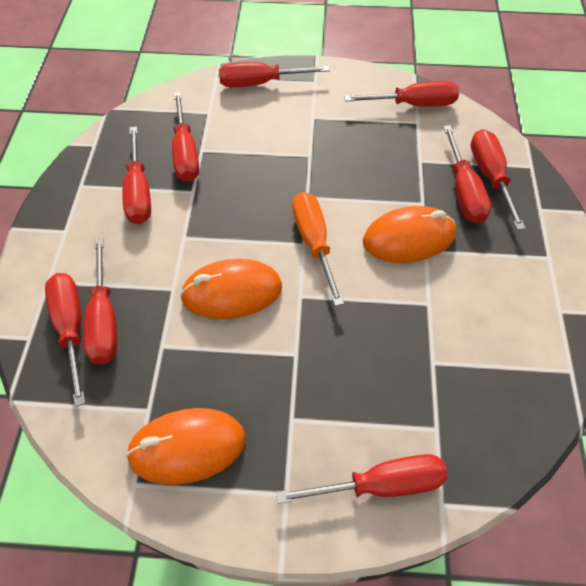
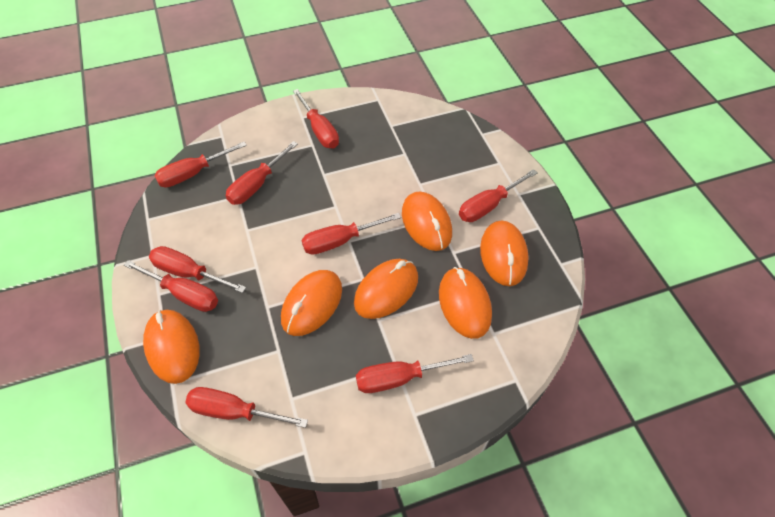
orange mouse: 3 -> 6
orange screwdriver: 1 -> 0

